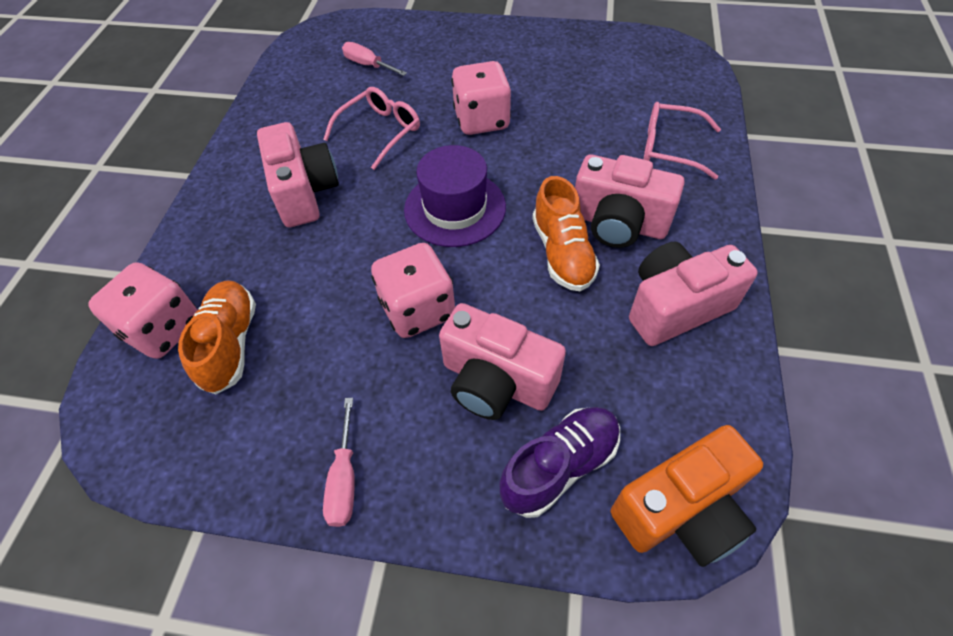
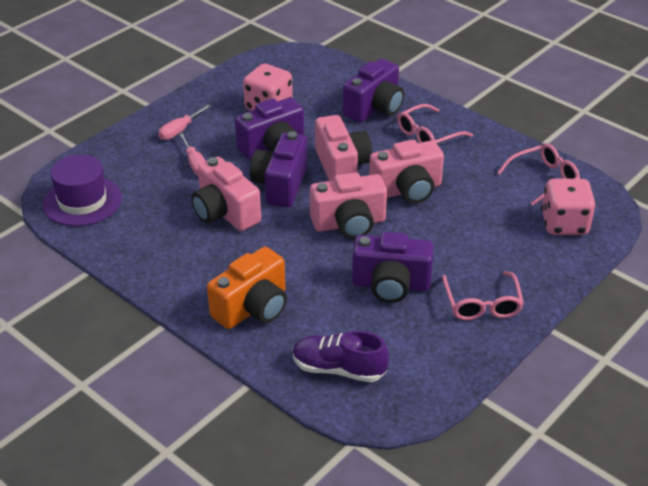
orange shoe: 2 -> 0
pink dice: 3 -> 2
pink glasses: 2 -> 3
purple camera: 0 -> 4

